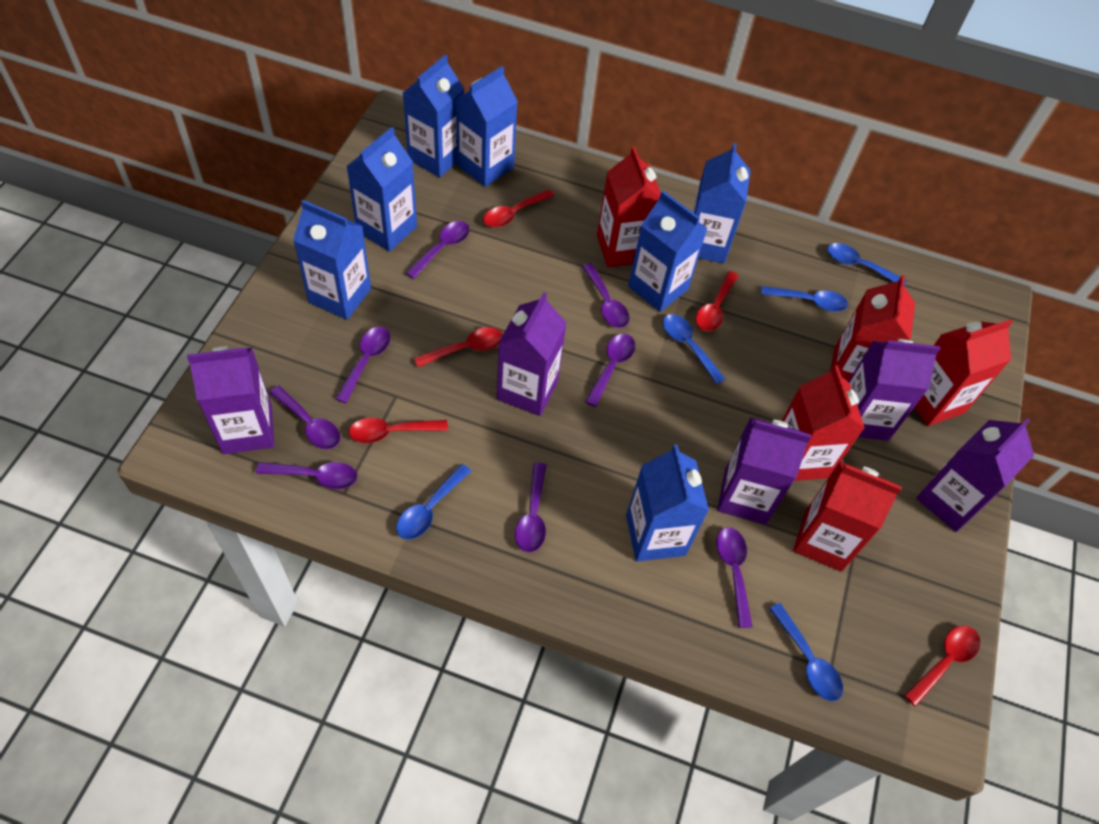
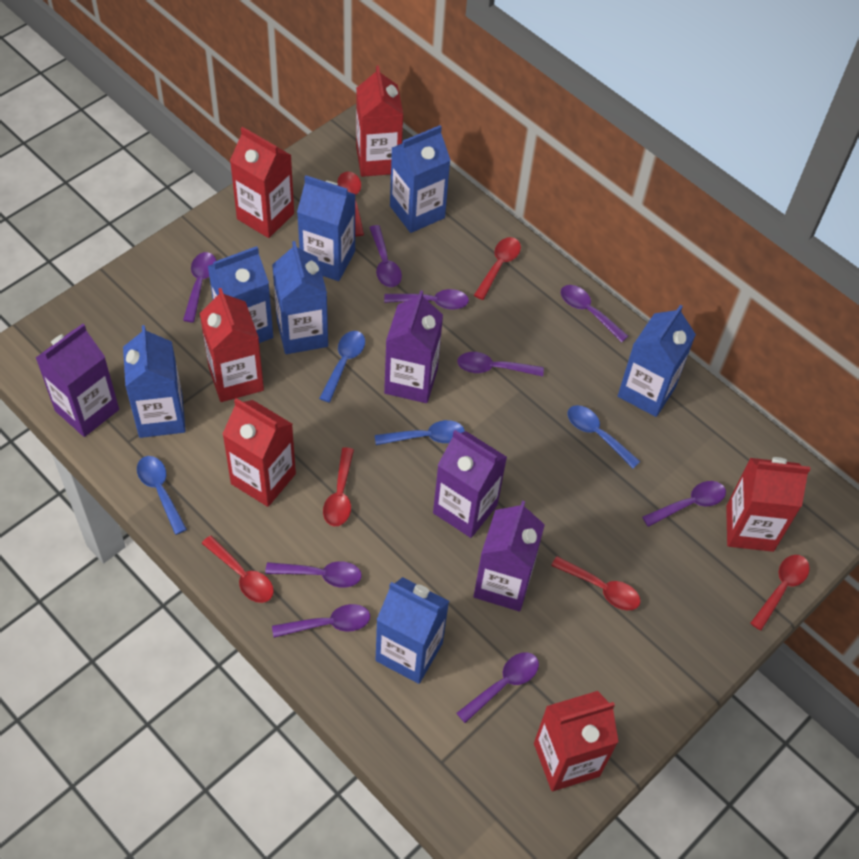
blue spoon: 5 -> 4
purple carton: 5 -> 4
purple spoon: 8 -> 9
red carton: 5 -> 6
red spoon: 5 -> 6

